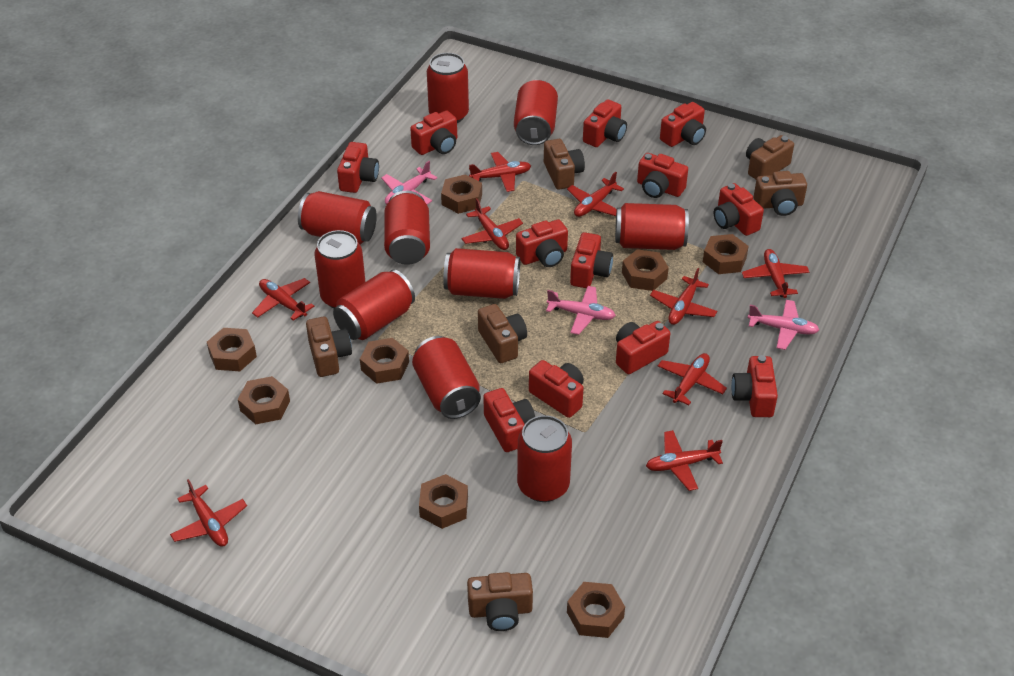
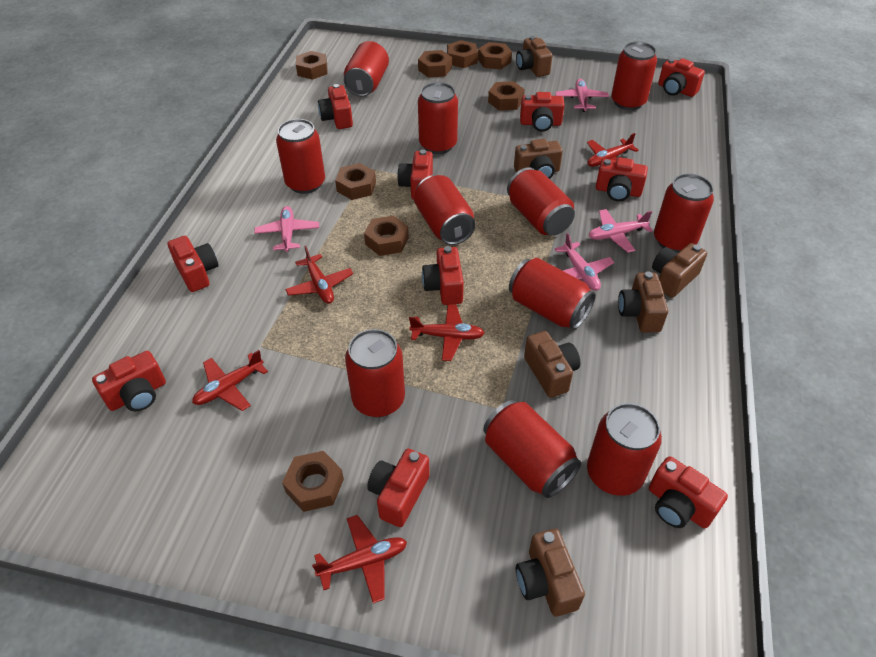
pink plane: 3 -> 4
red camera: 12 -> 10
red can: 10 -> 11
red plane: 9 -> 5

